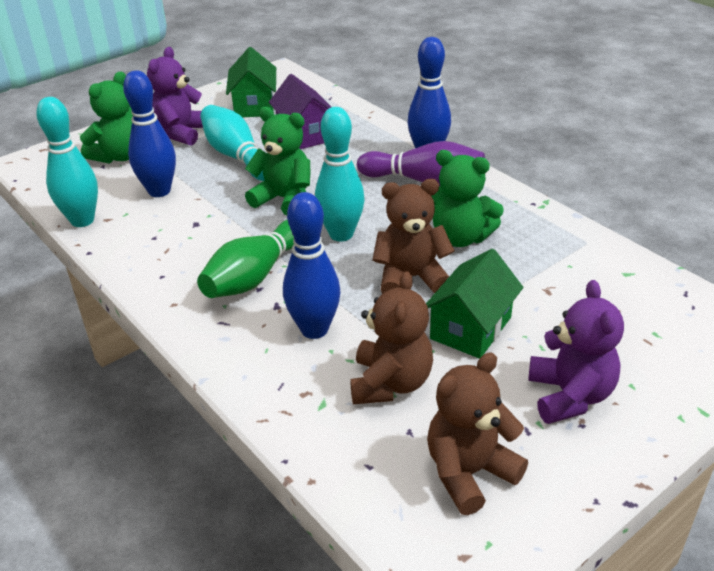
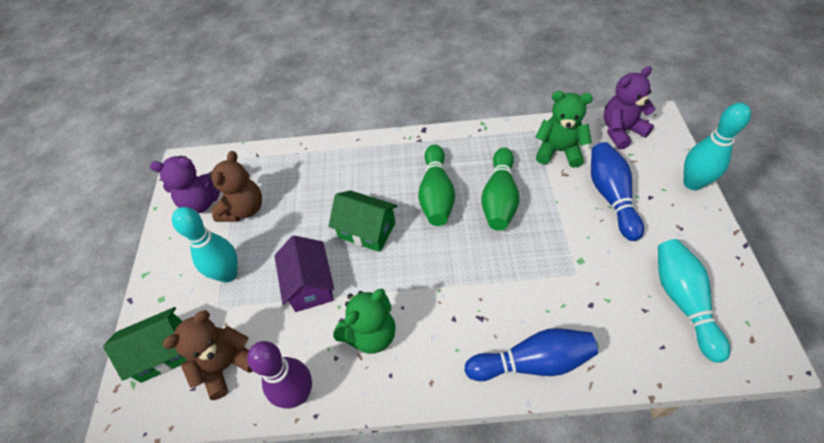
blue bowling pin: 3 -> 2
brown teddy bear: 3 -> 2
green bowling pin: 1 -> 2
green teddy bear: 3 -> 2

